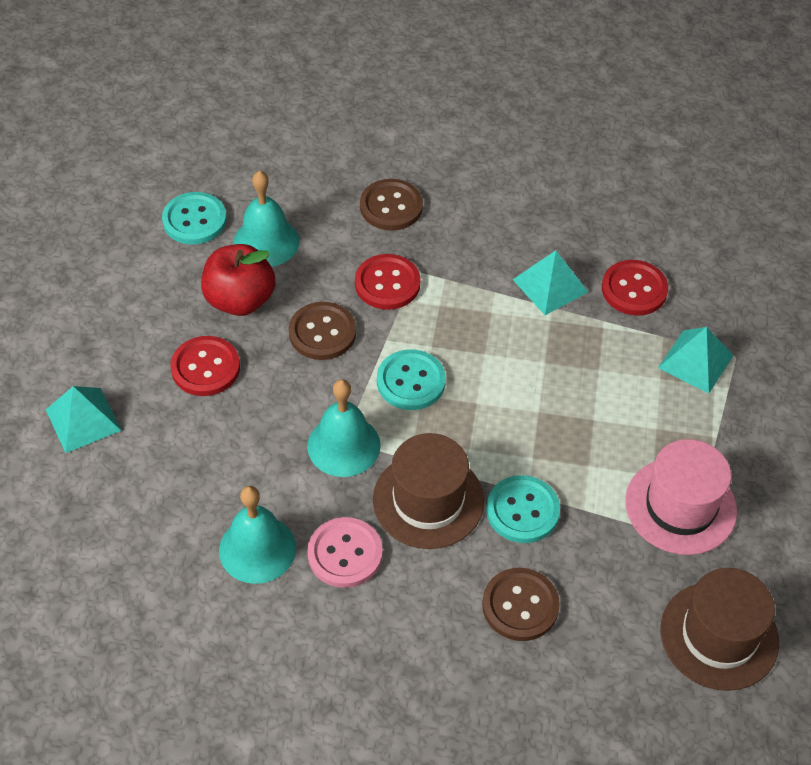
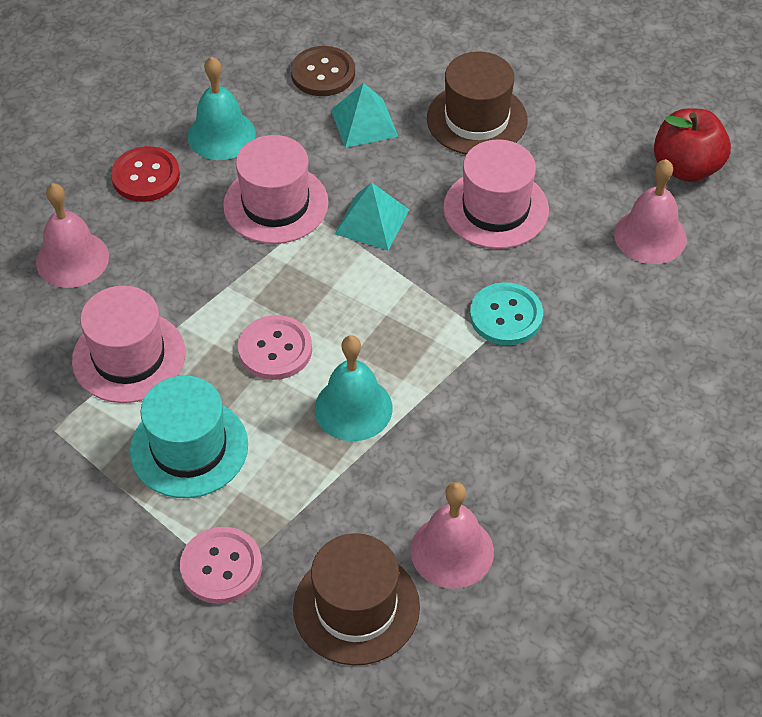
brown button: 3 -> 1
pink bell: 0 -> 3
pink button: 1 -> 2
pink hat: 1 -> 3
red button: 3 -> 1
turquoise bell: 3 -> 2
turquoise button: 3 -> 1
turquoise hat: 0 -> 1
turquoise pyramid: 3 -> 2

